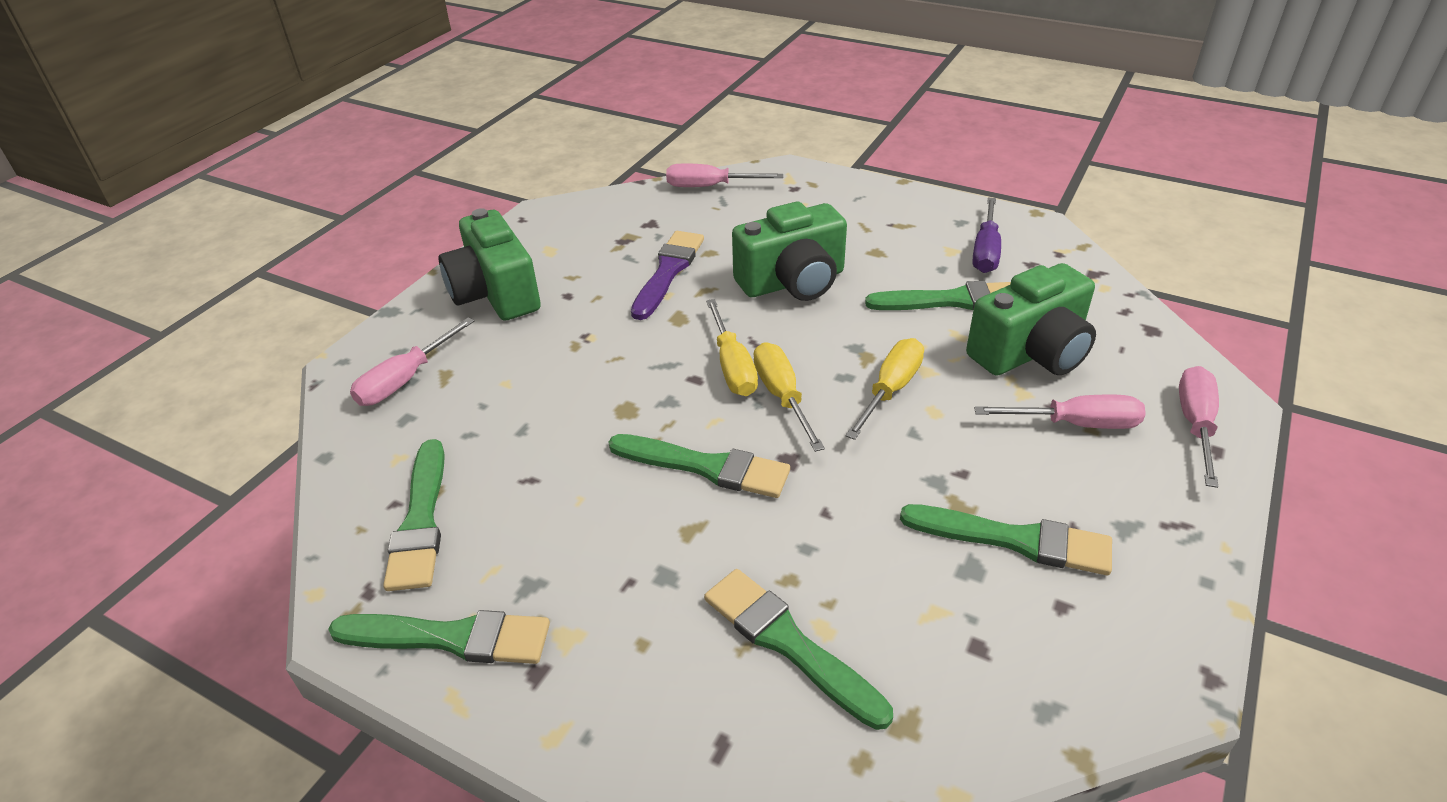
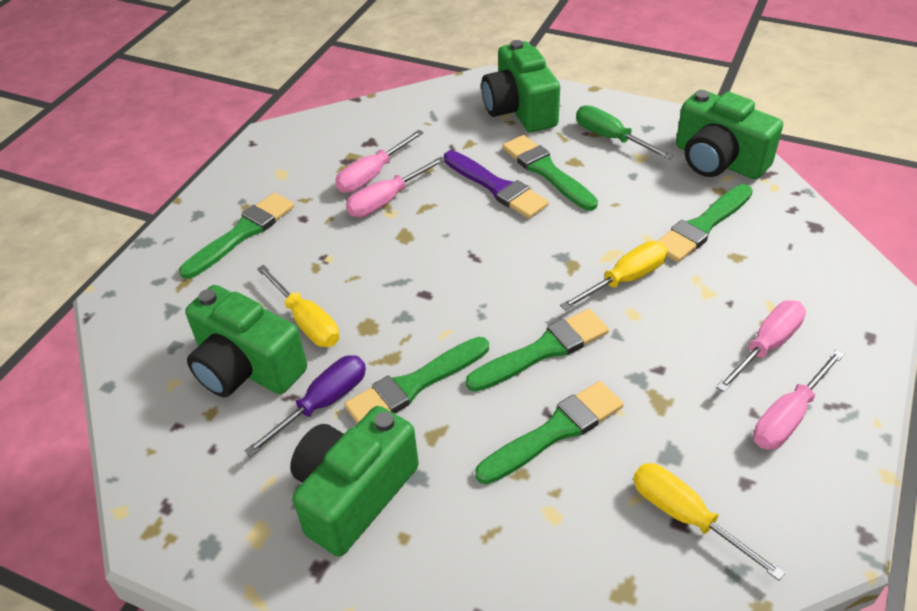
green camera: 3 -> 4
green screwdriver: 0 -> 1

